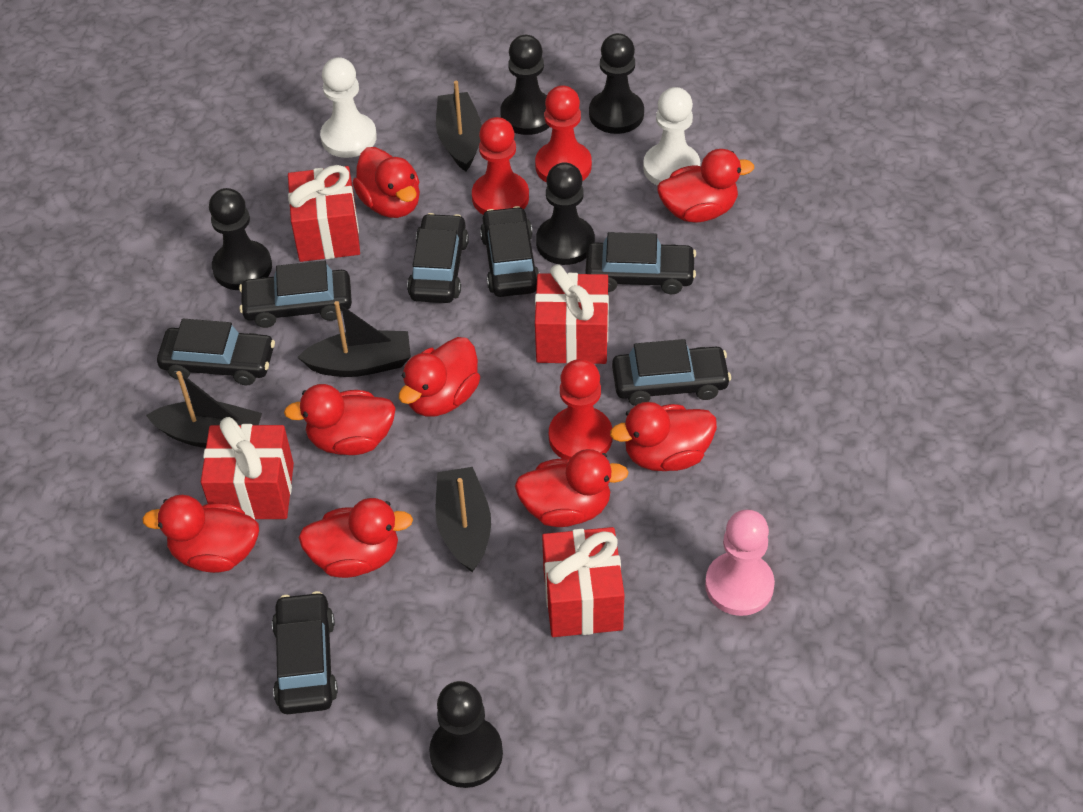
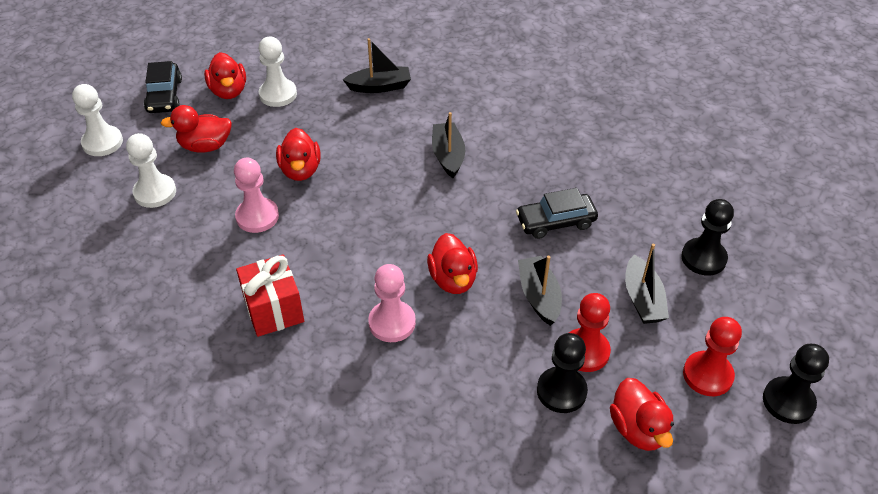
black car: 7 -> 2
black pawn: 5 -> 3
pink pawn: 1 -> 2
red duck: 8 -> 5
red gift: 4 -> 1
red pawn: 3 -> 2
white pawn: 2 -> 3

